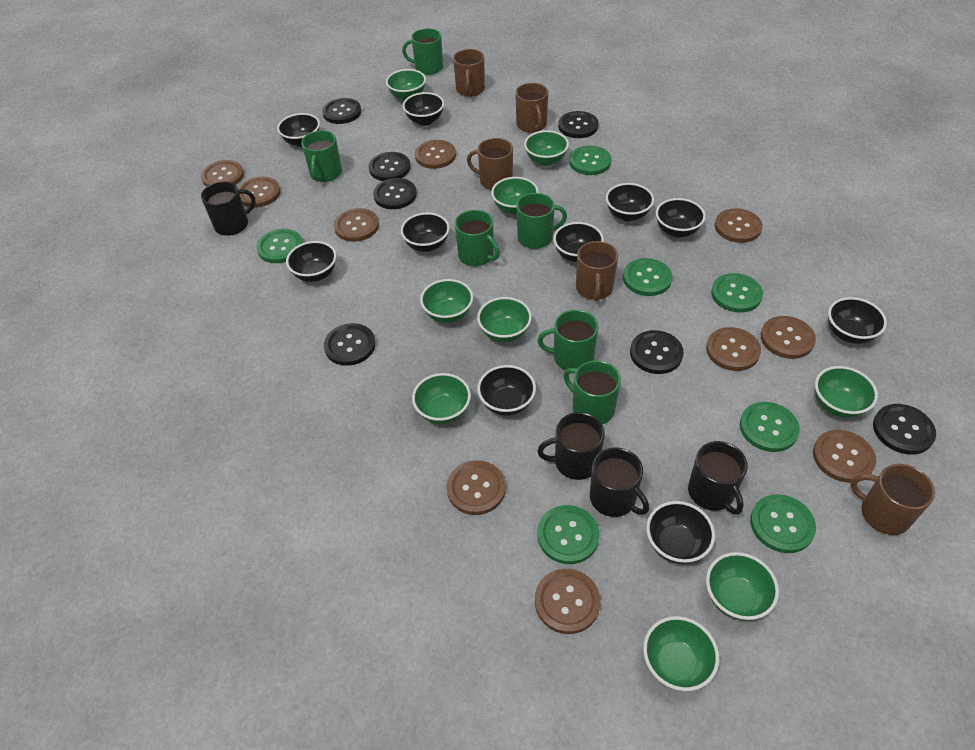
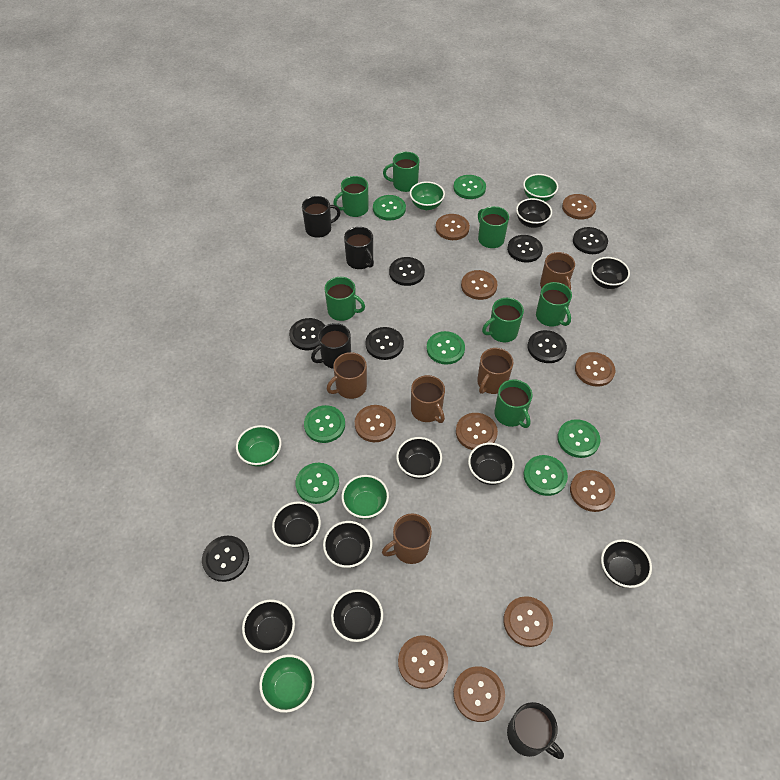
black bowl: 10 -> 9
green bowl: 9 -> 5
green mug: 6 -> 7

